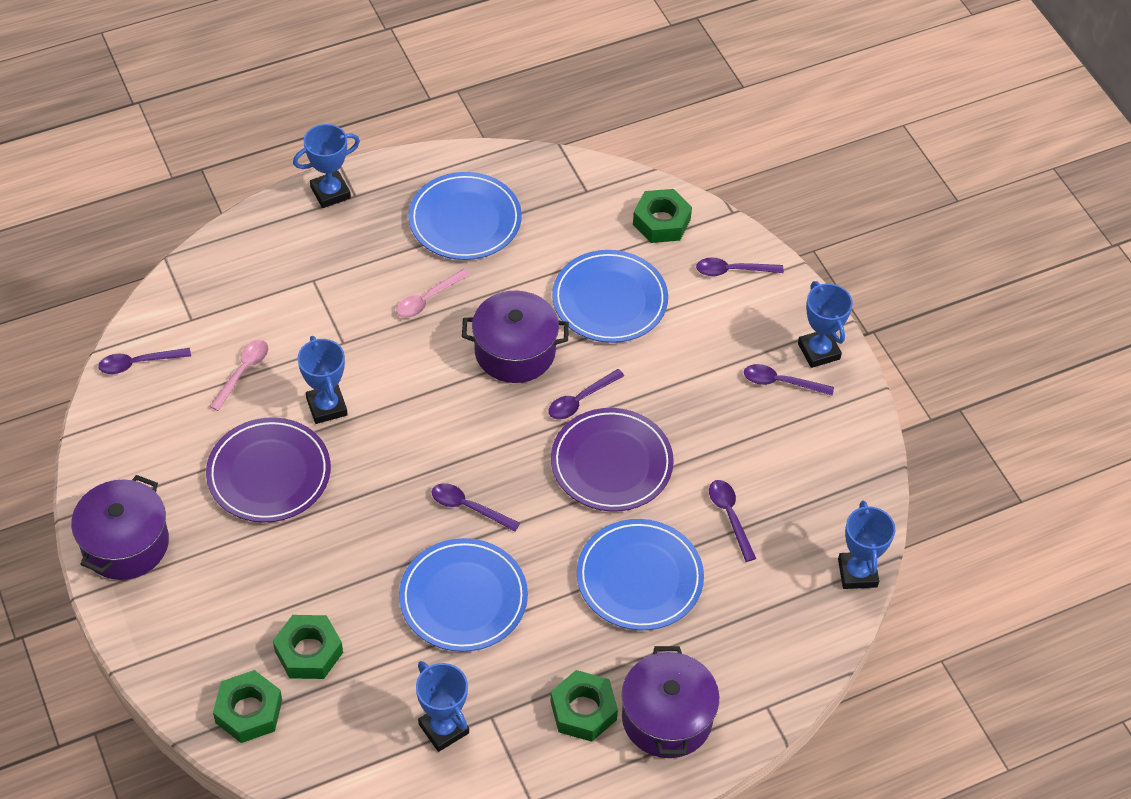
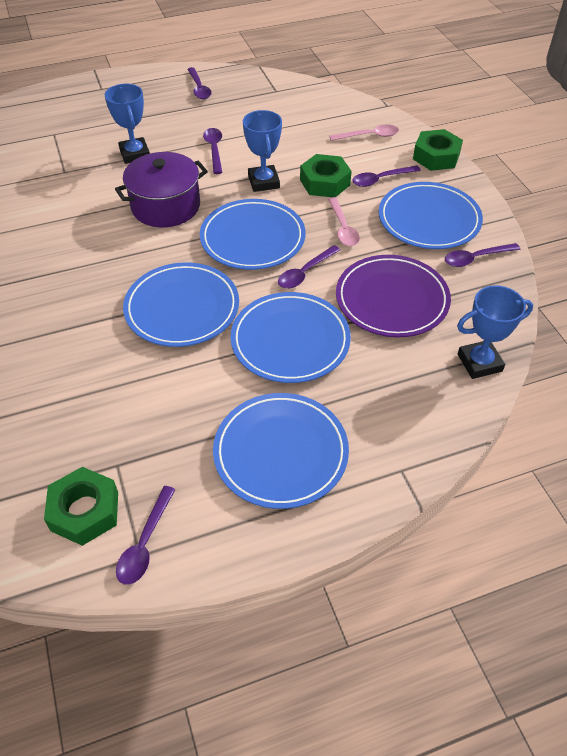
blue plate: 4 -> 5
blue trophy: 5 -> 3
green nut: 4 -> 3
purple plate: 2 -> 1
purple pot: 3 -> 1

